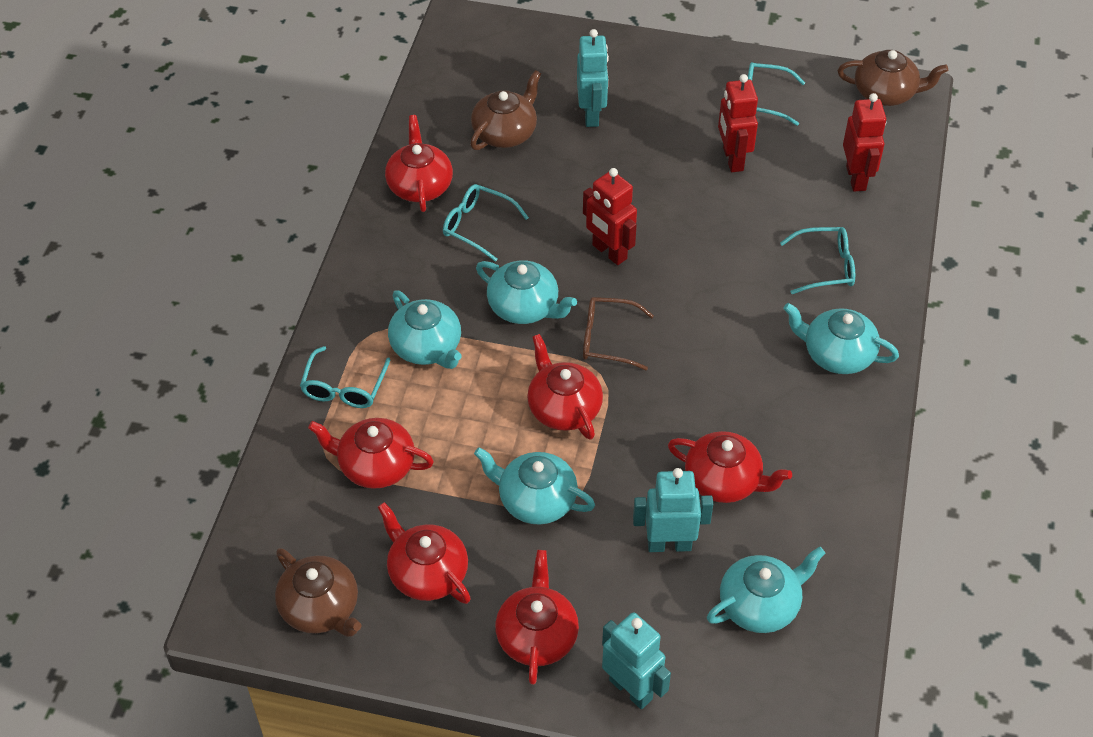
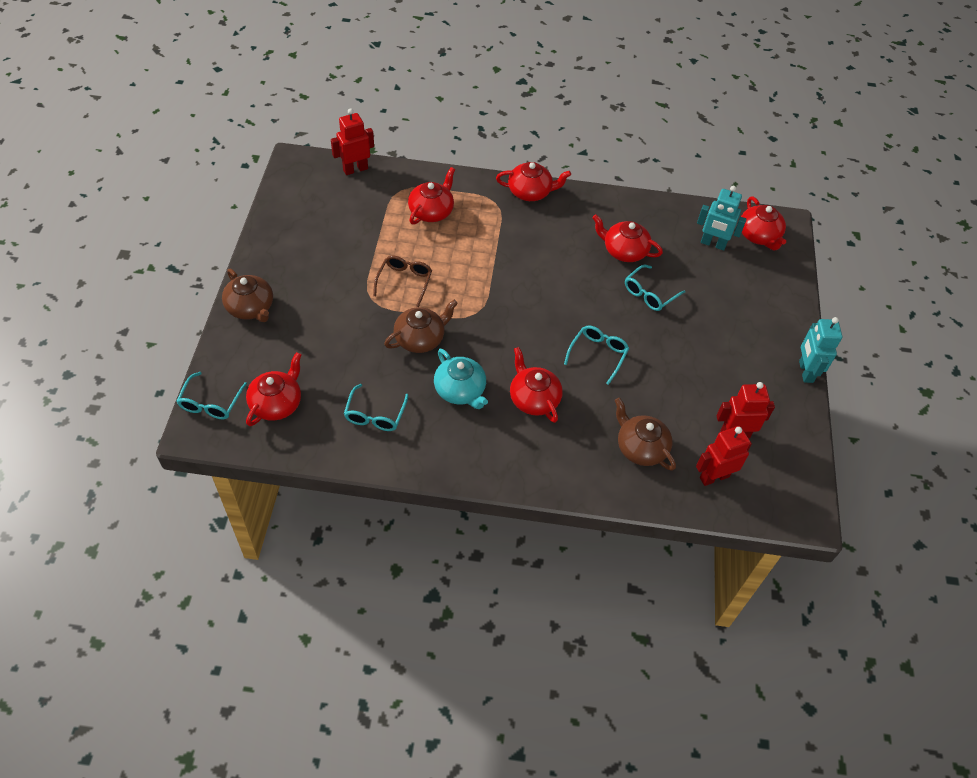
turquoise robot: 3 -> 2
turquoise teapot: 5 -> 1

